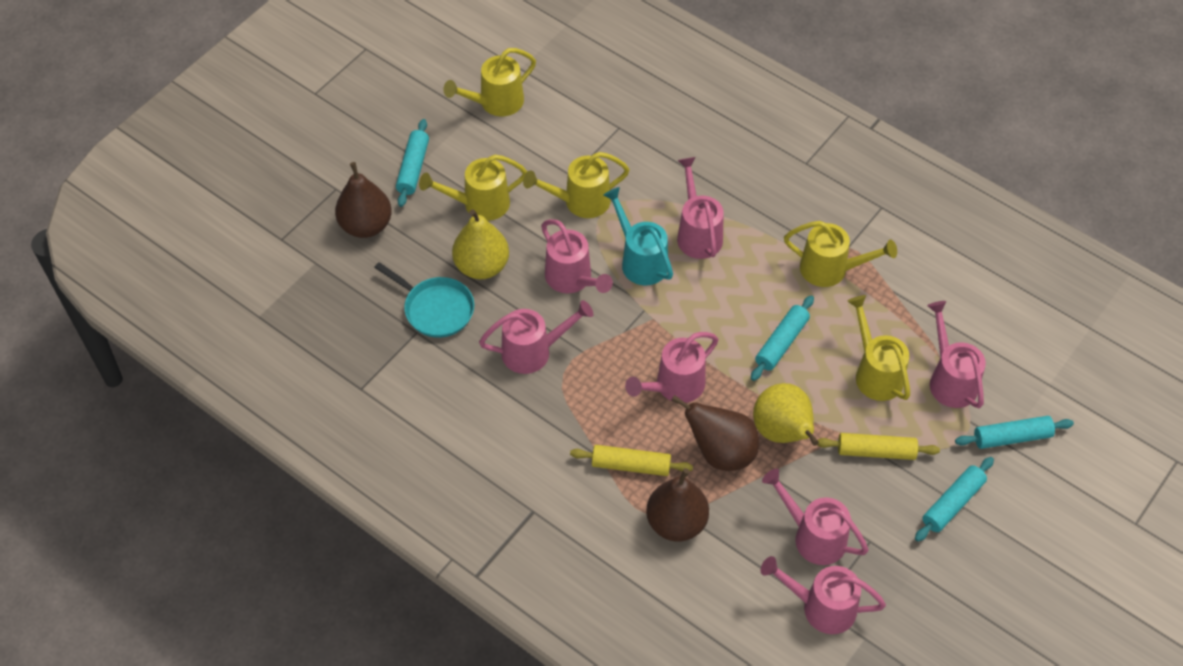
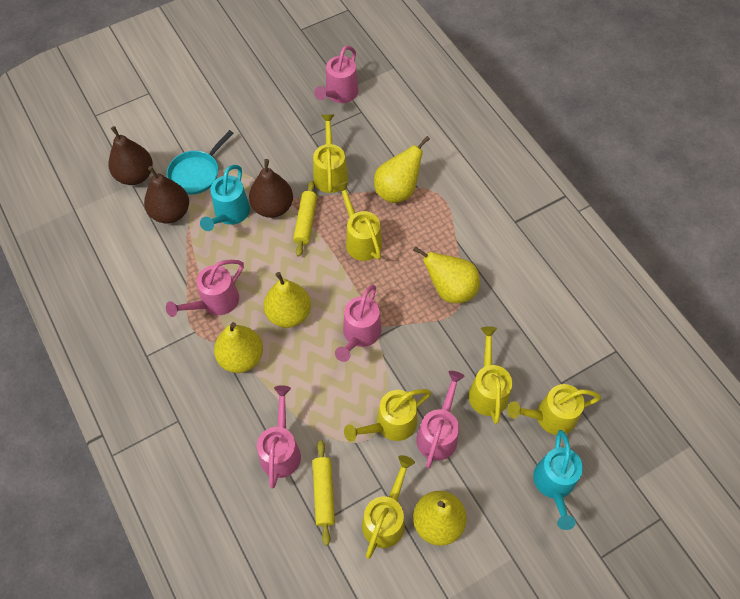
pink watering can: 7 -> 5
turquoise rolling pin: 4 -> 0
turquoise watering can: 1 -> 2
yellow pear: 2 -> 5
yellow watering can: 5 -> 6

